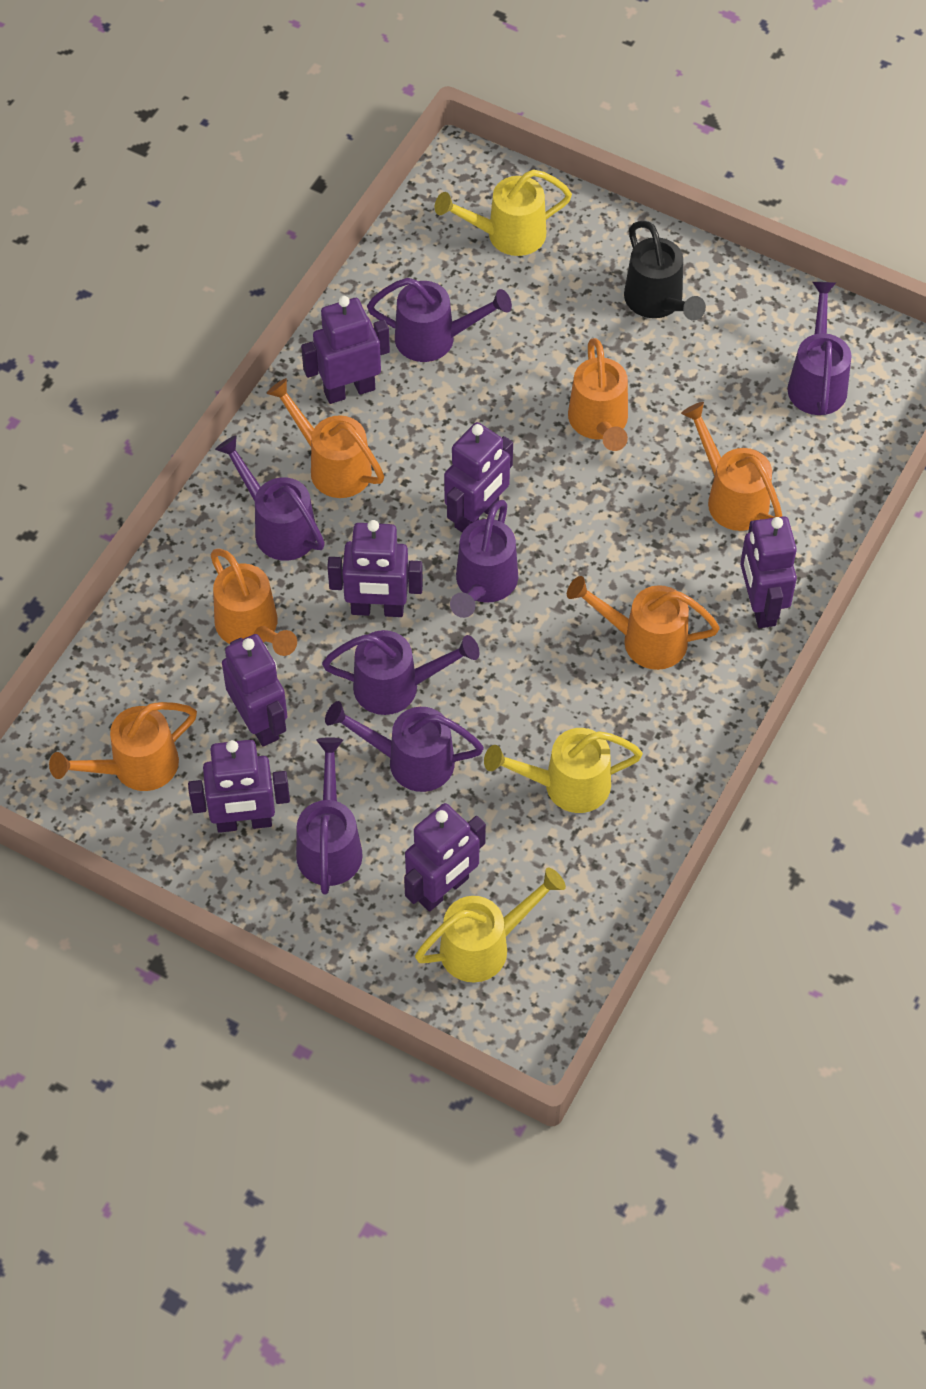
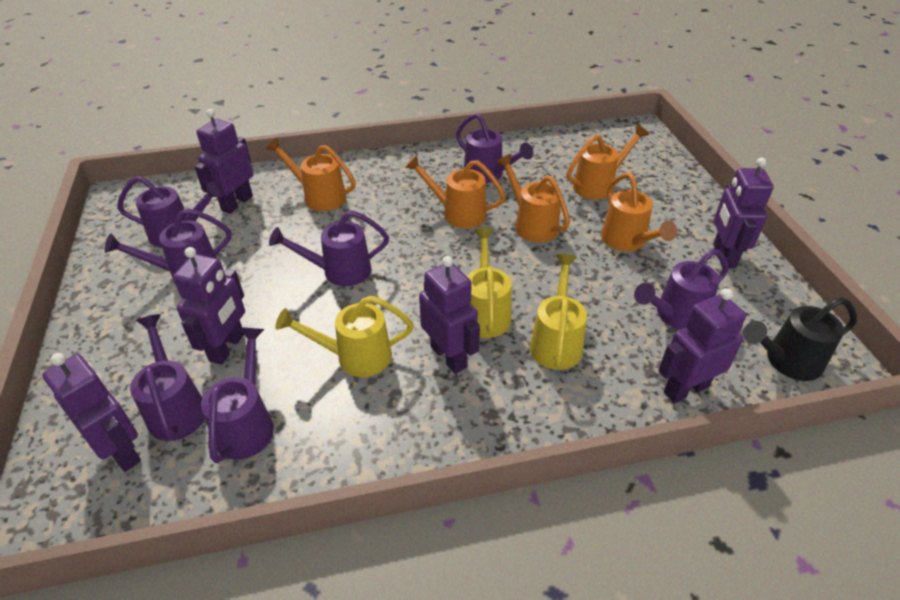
orange watering can: 6 -> 5
purple robot: 7 -> 6

